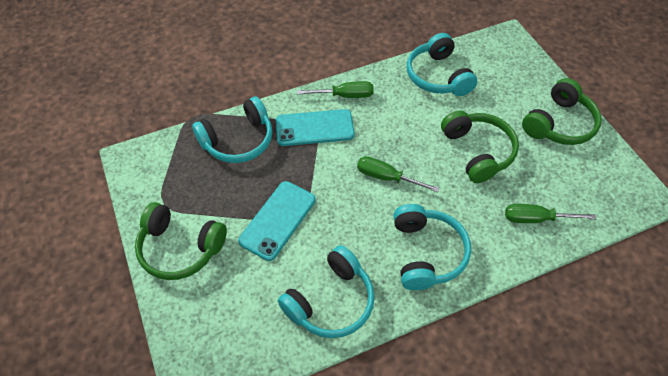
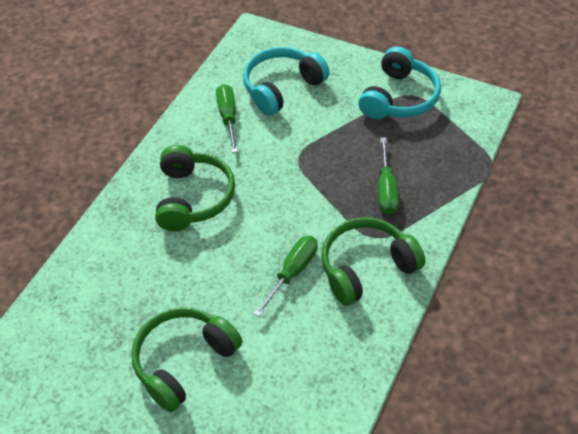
turquoise headphones: 4 -> 2
turquoise phone: 2 -> 0

